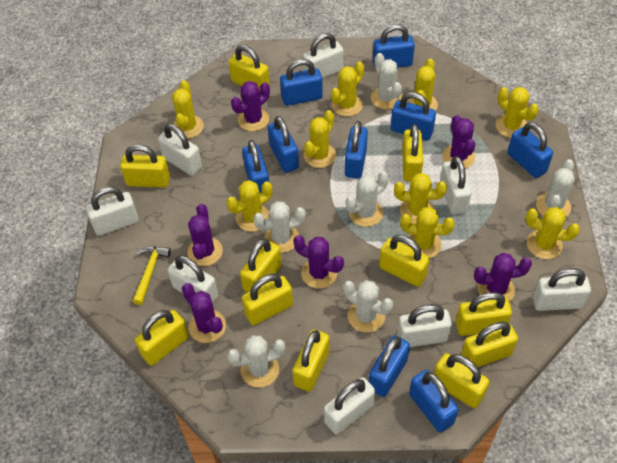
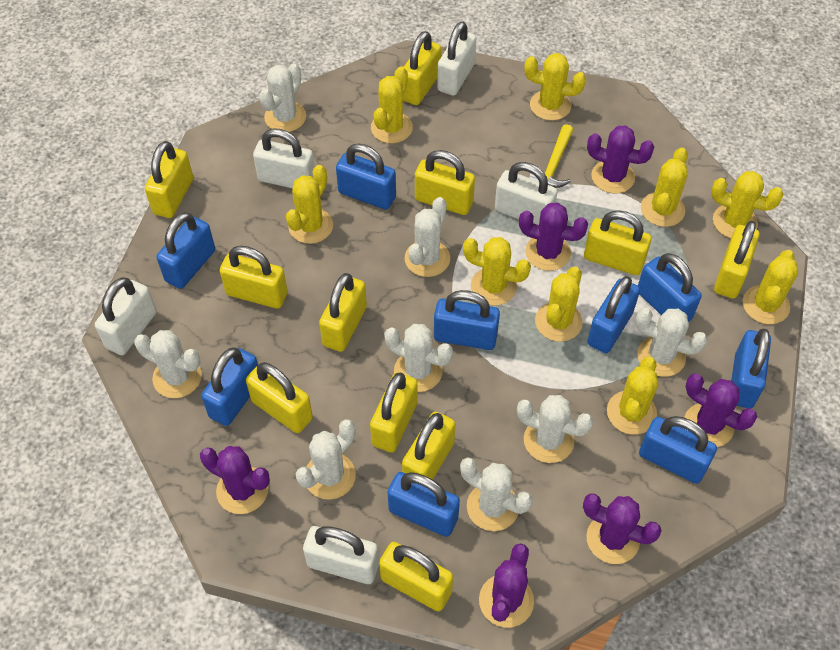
white cactus: 6 -> 8
white padlock: 8 -> 5

